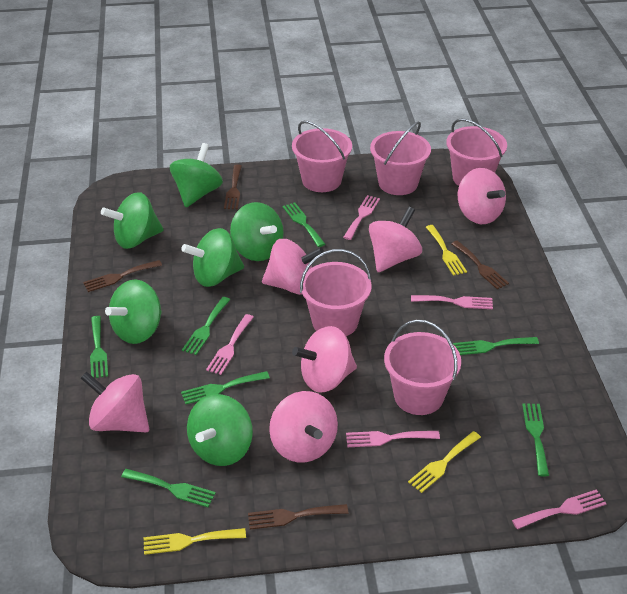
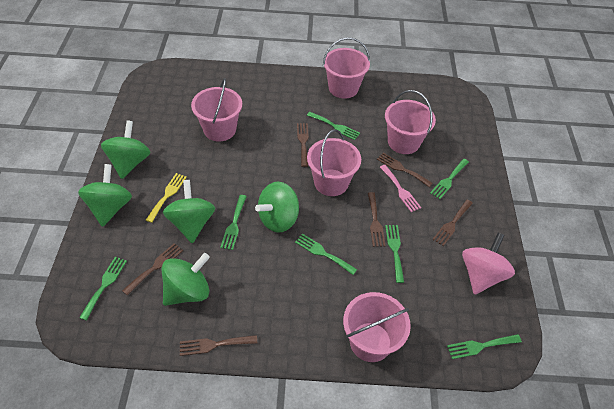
brown fork: 4 -> 6
green spinning top: 6 -> 5
pink fork: 5 -> 1
pink spinning top: 6 -> 1
yellow fork: 3 -> 1

